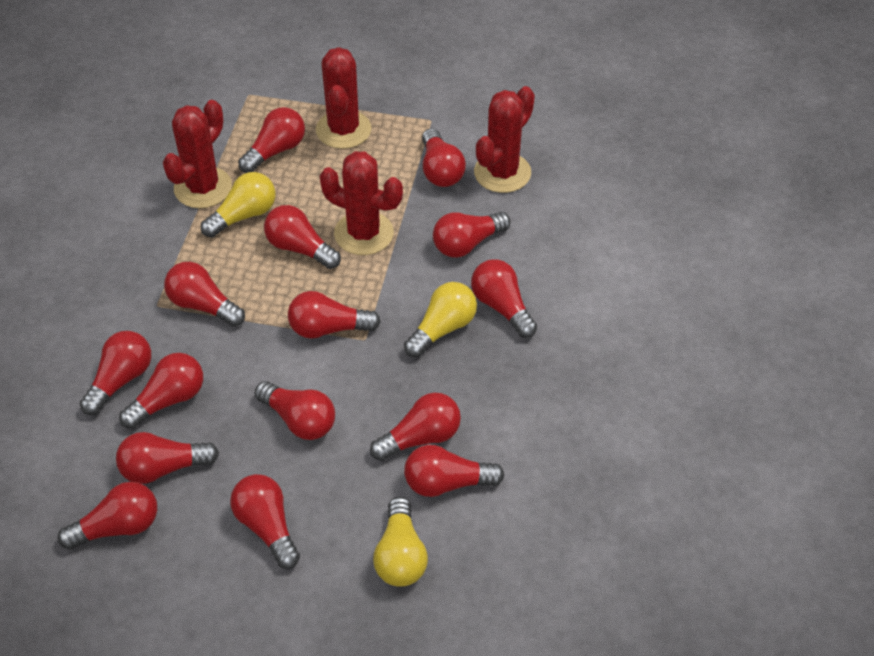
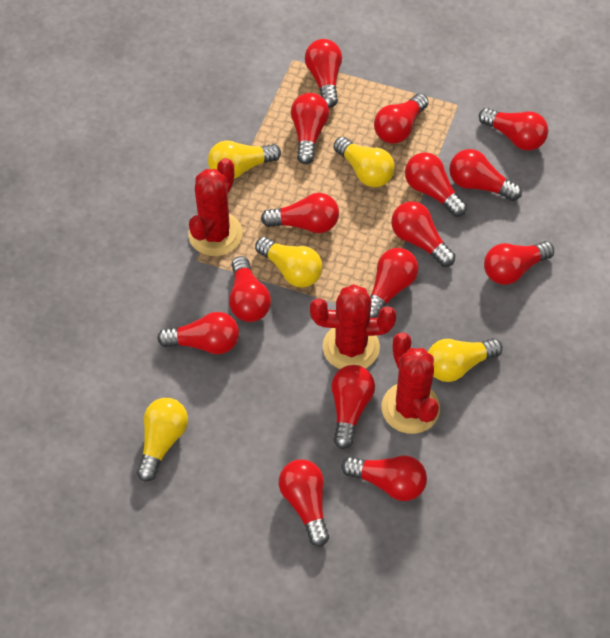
red cactus: 4 -> 3
yellow light bulb: 3 -> 5

